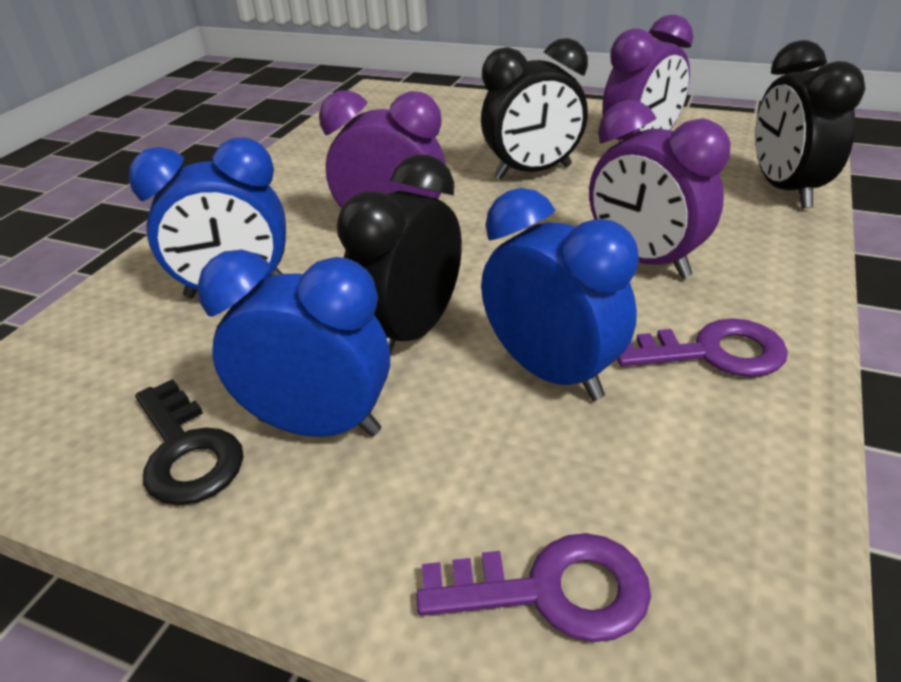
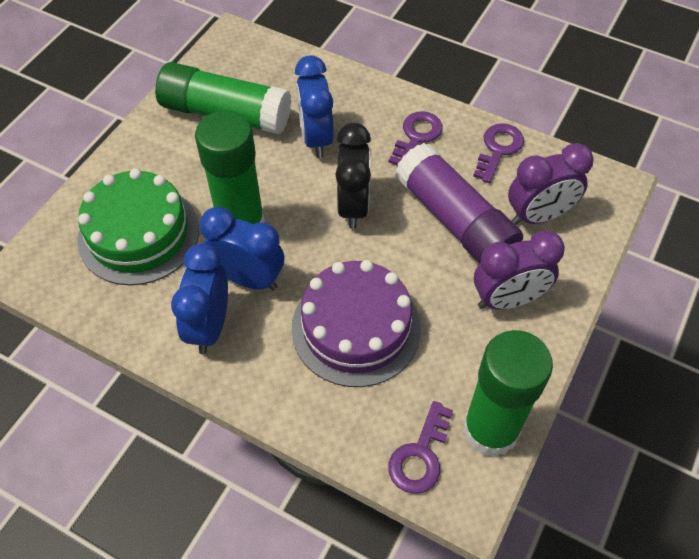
black clock: 3 -> 1
black key: 1 -> 0
green cake: 0 -> 1
green glue stick: 0 -> 3
purple cake: 0 -> 1
purple clock: 3 -> 2
purple glue stick: 0 -> 1
purple key: 2 -> 3

